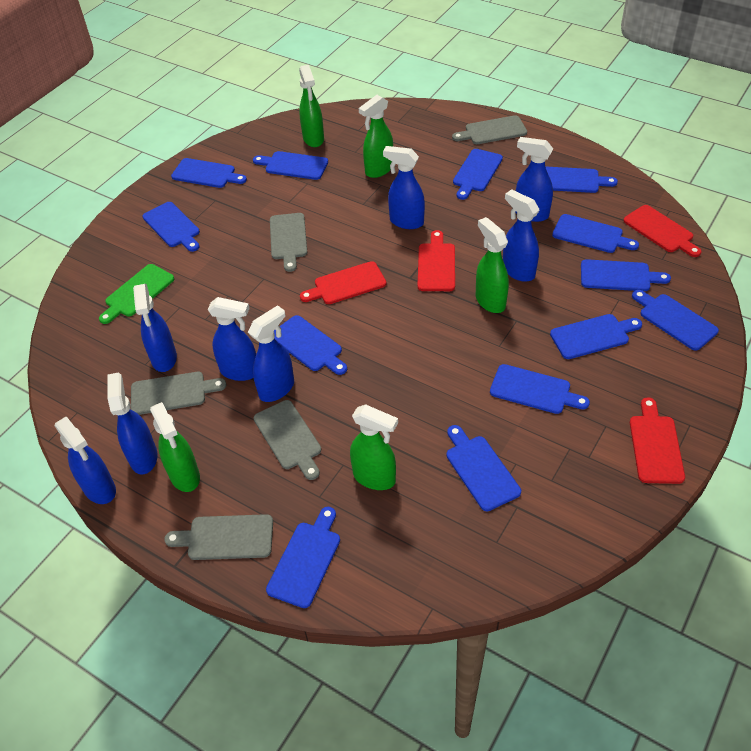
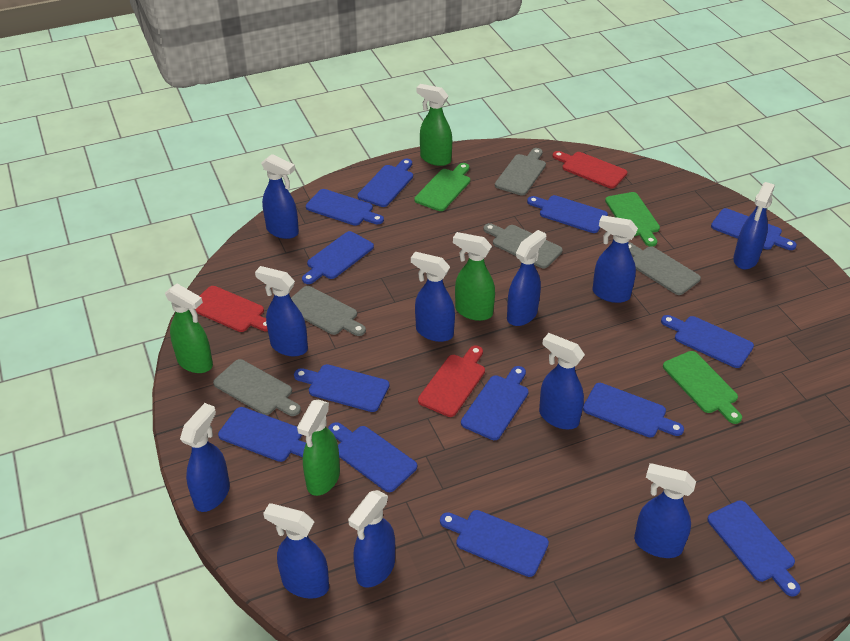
blue spray bottle: 8 -> 11
green cutting board: 1 -> 3
green spray bottle: 5 -> 4
red cutting board: 4 -> 3

